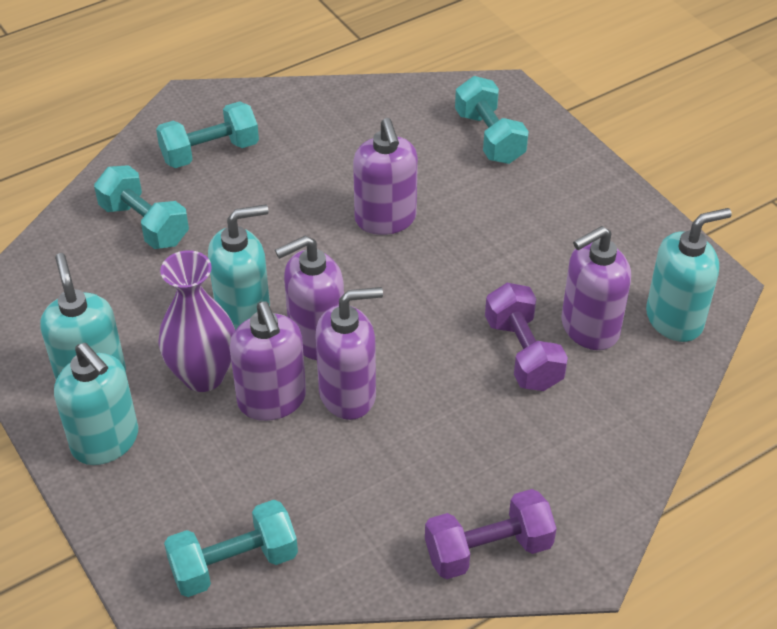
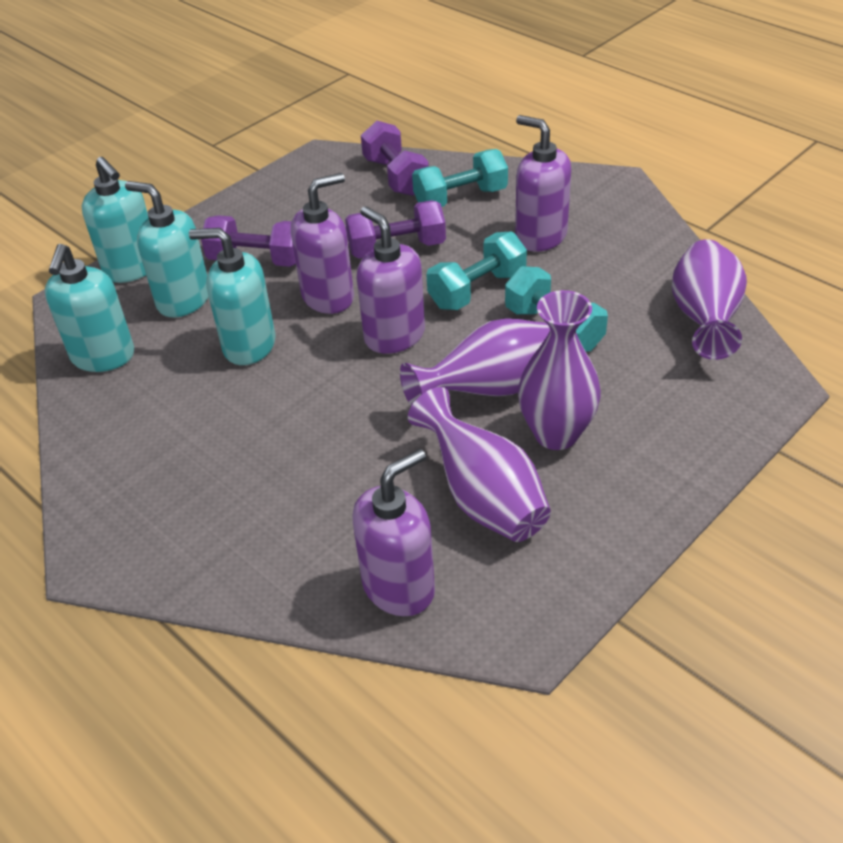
purple dumbbell: 2 -> 3
purple soap dispenser: 5 -> 4
purple vase: 1 -> 4
turquoise dumbbell: 4 -> 3

